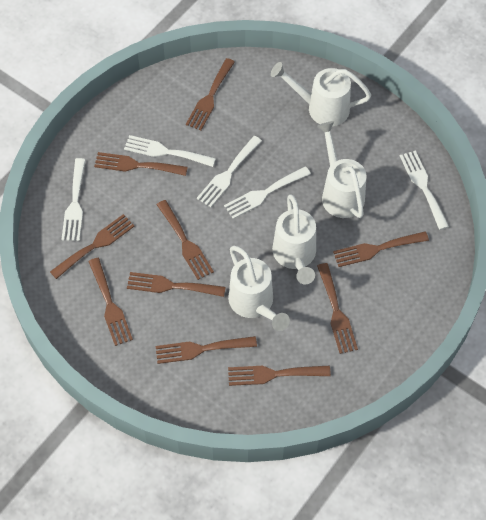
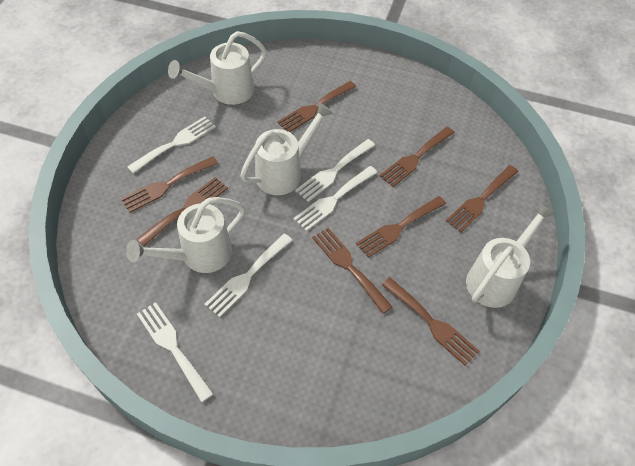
brown fork: 10 -> 8

